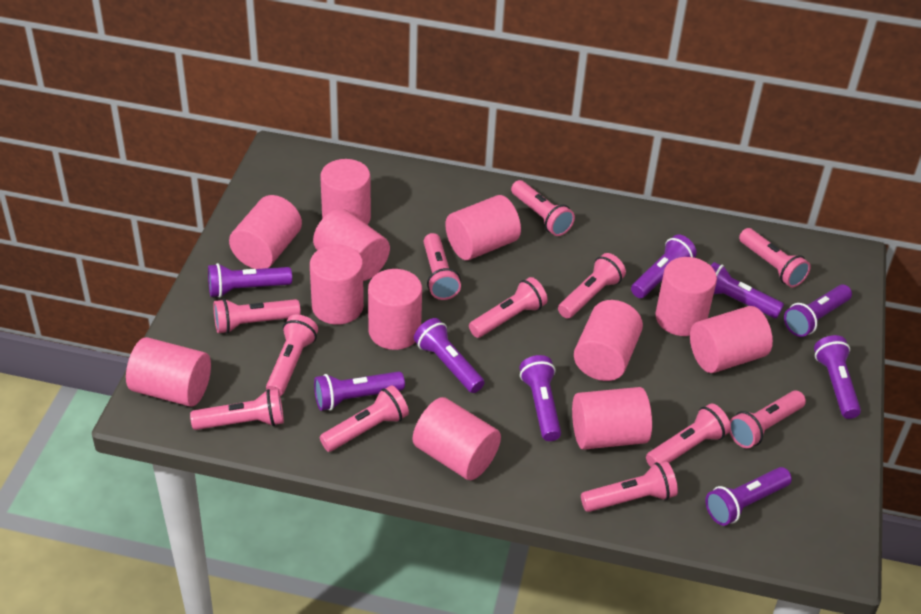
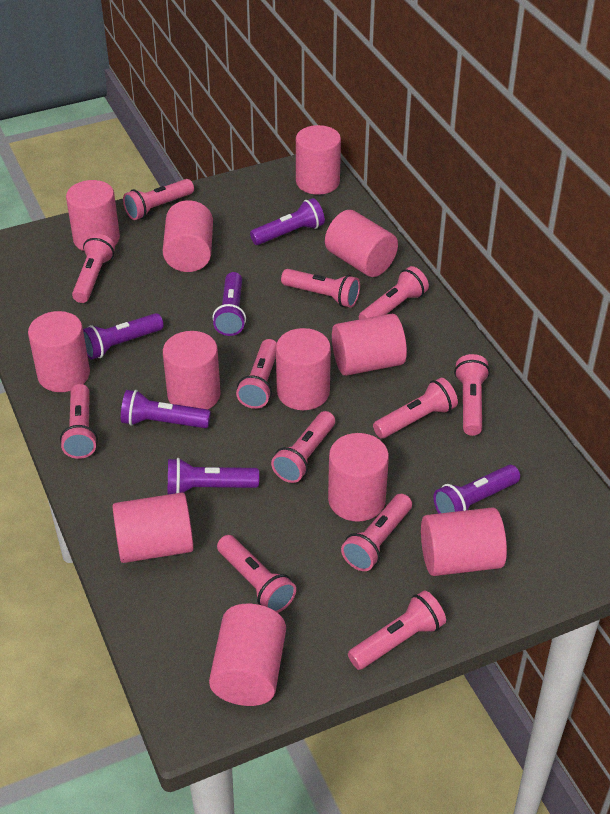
purple flashlight: 9 -> 6

